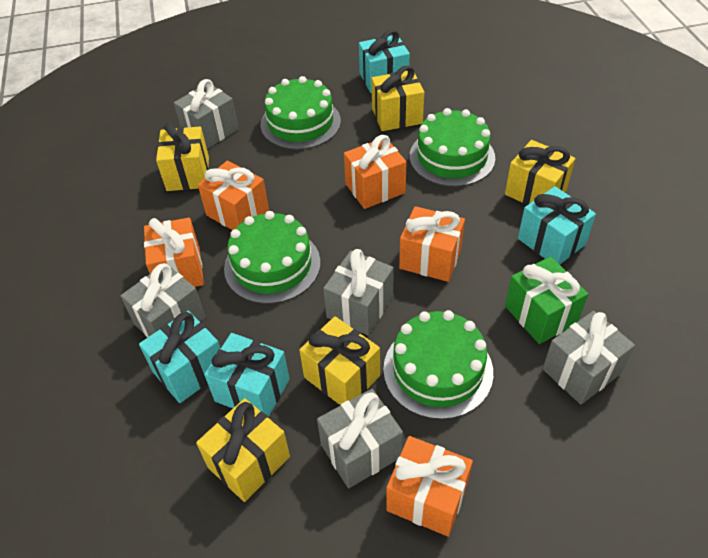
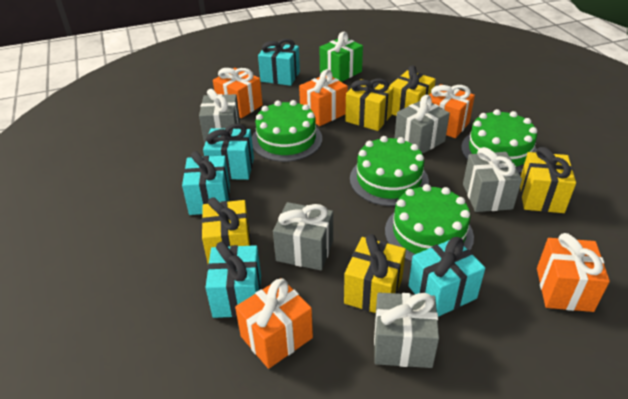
turquoise gift: 4 -> 5

